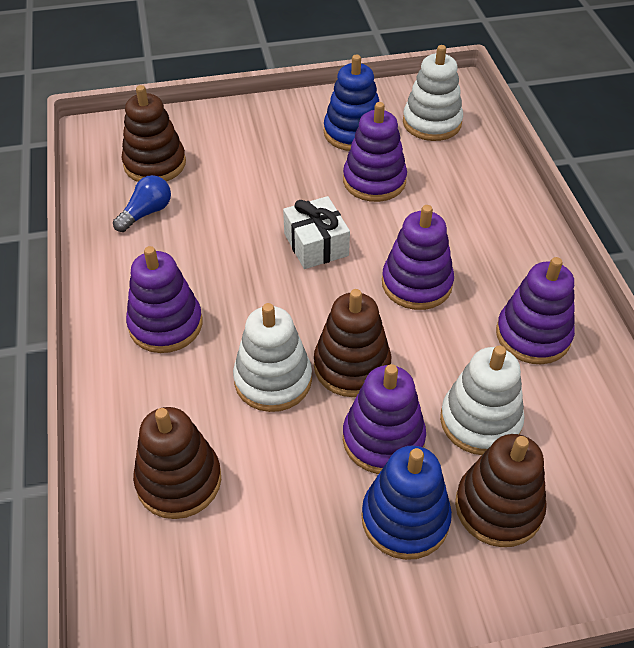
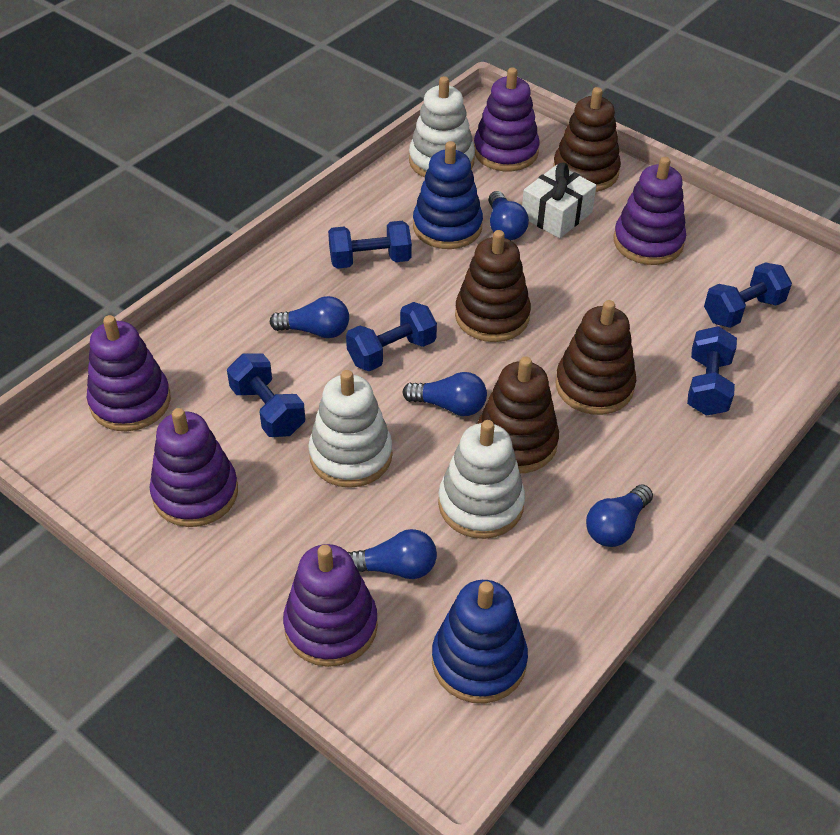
blue dumbbell: 0 -> 5
blue light bulb: 1 -> 5

